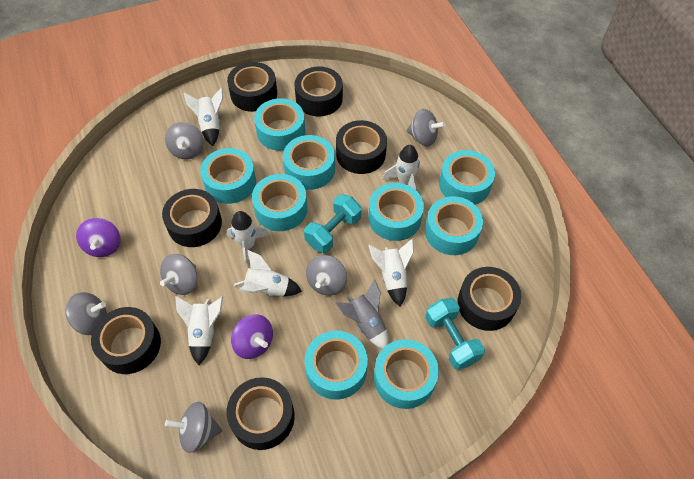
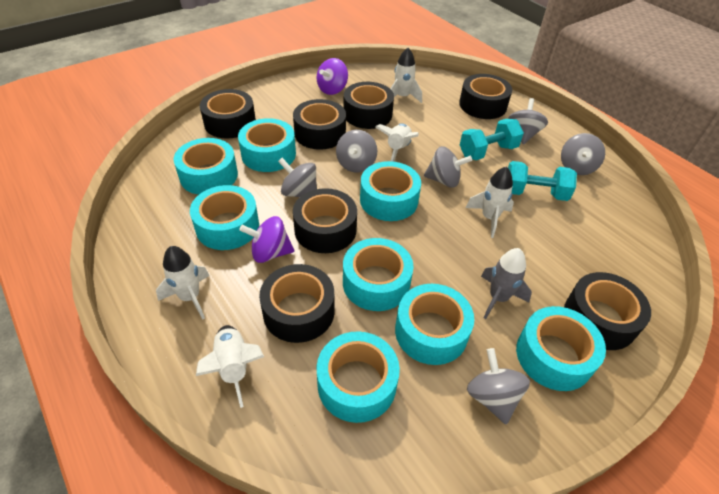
turquoise tape: 9 -> 8
white rocket: 6 -> 5

